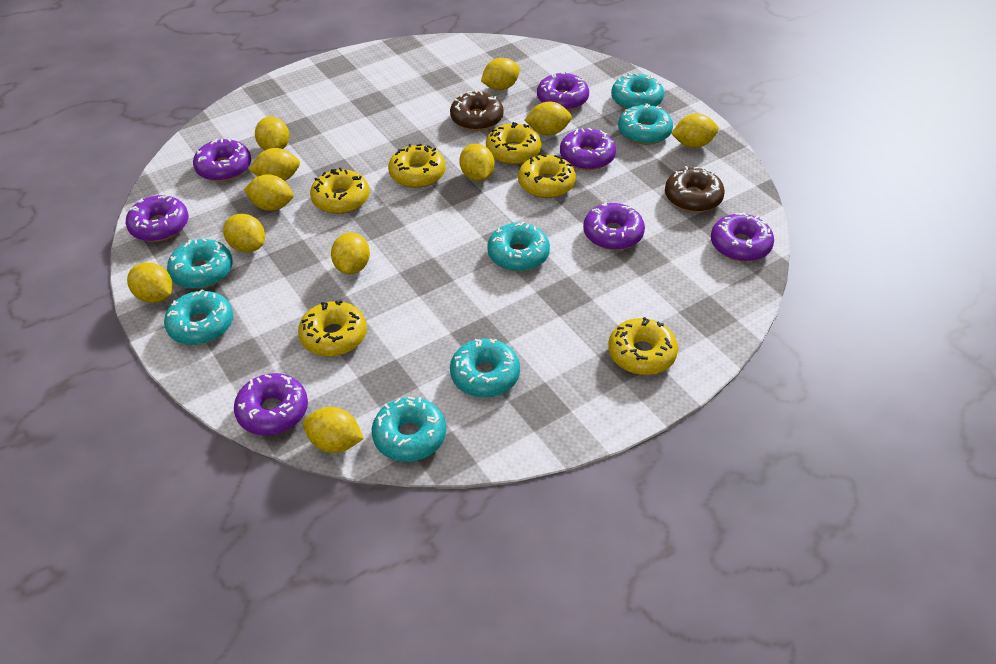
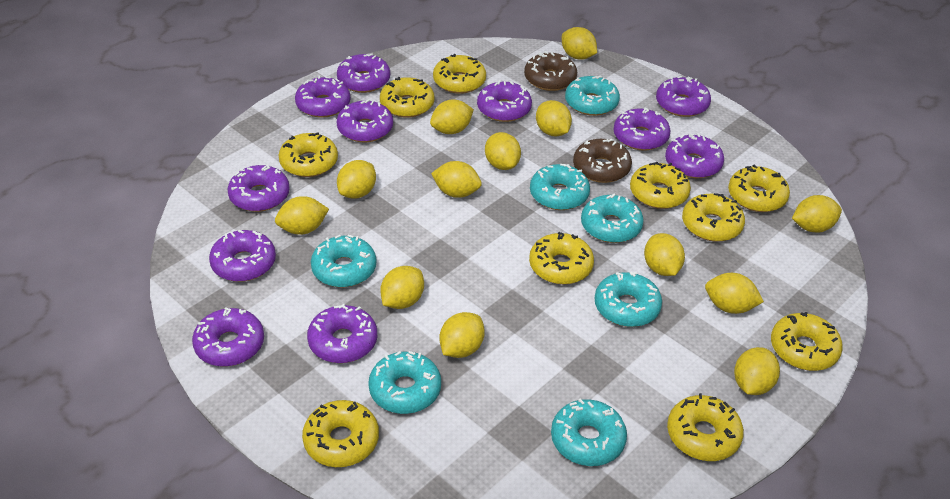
purple donut: 7 -> 11
yellow donut: 6 -> 10
yellow lemon: 11 -> 13

